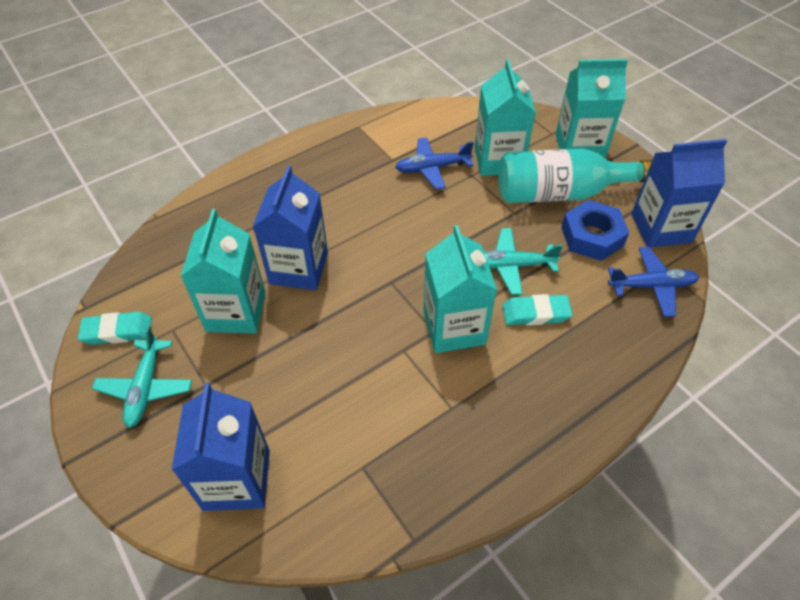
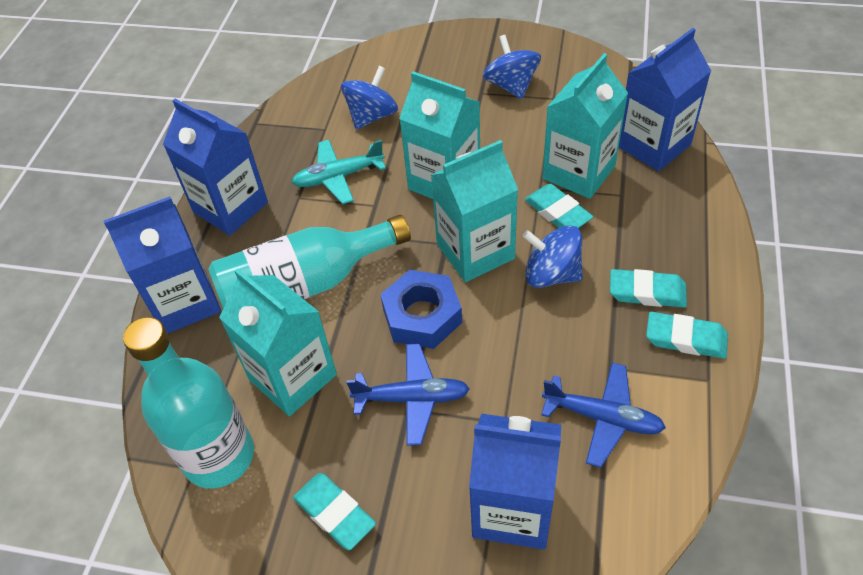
blue carton: 3 -> 4
blue spinning top: 0 -> 3
turquoise bottle: 1 -> 2
turquoise eraser: 2 -> 4
turquoise plane: 2 -> 1

